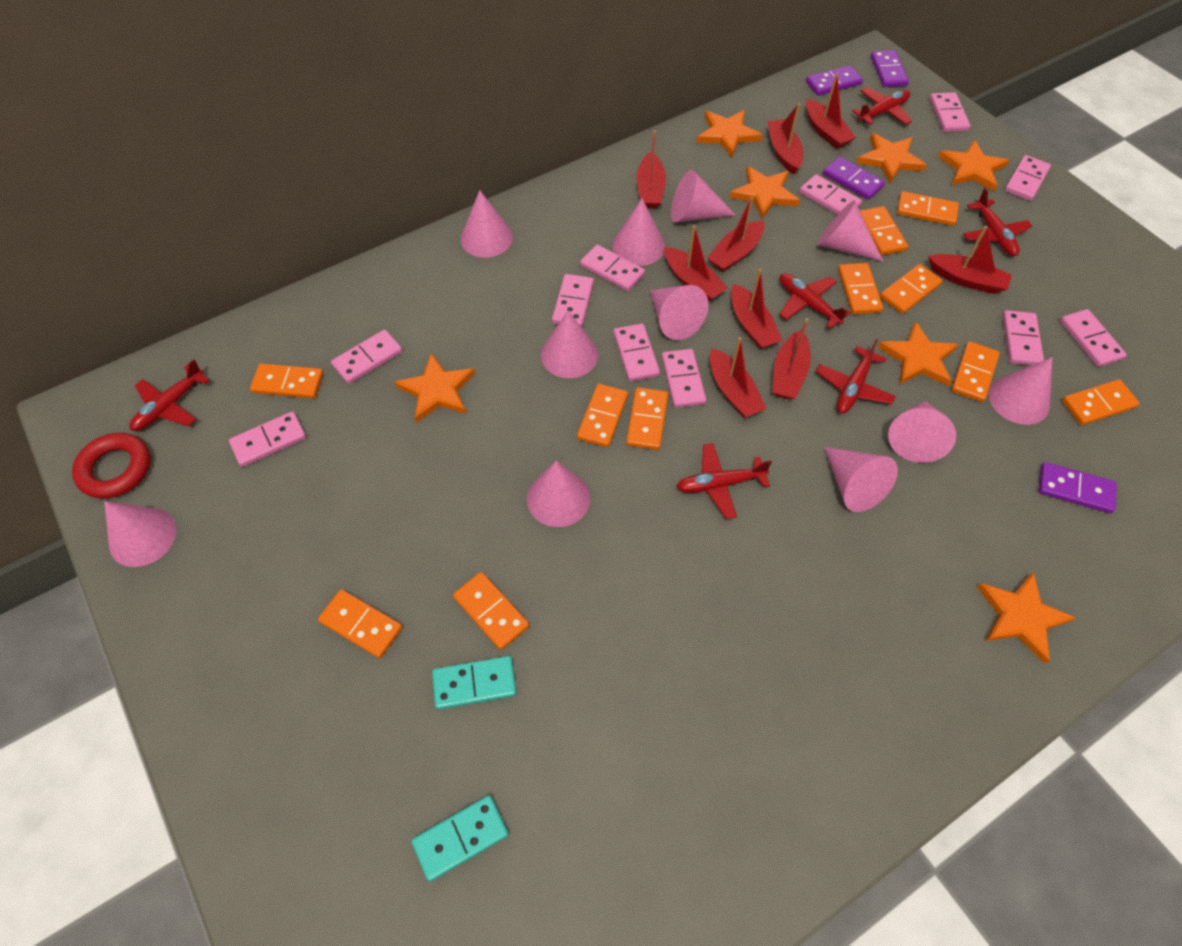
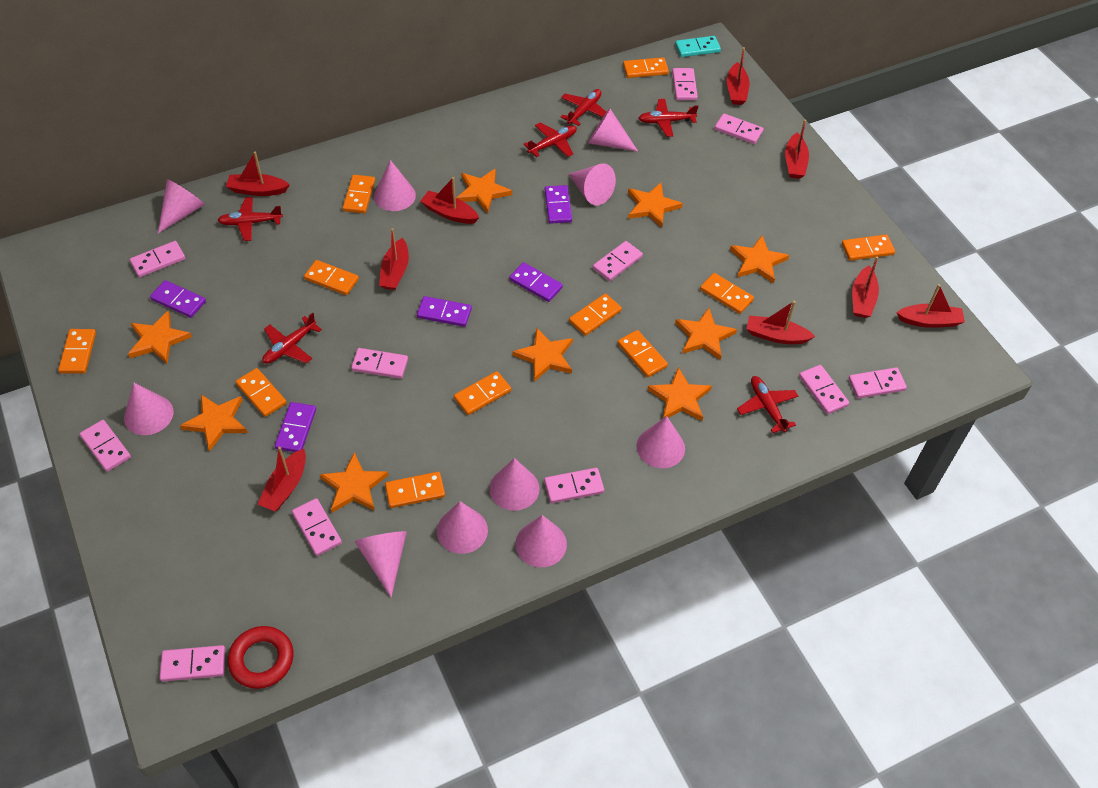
orange star: 7 -> 9
pink cone: 11 -> 10
purple domino: 4 -> 5
turquoise domino: 2 -> 1

